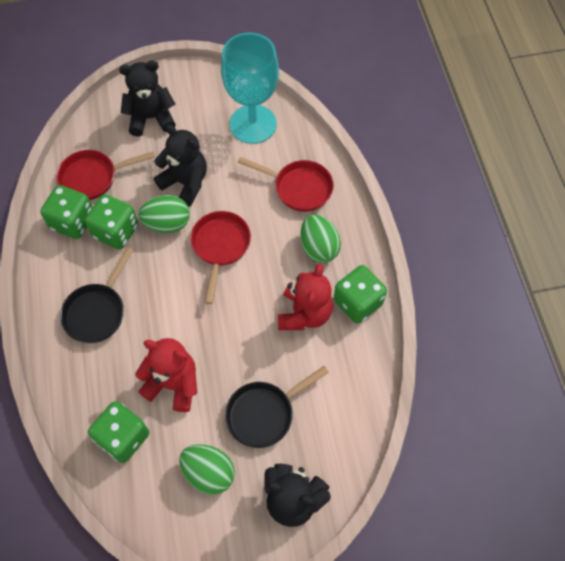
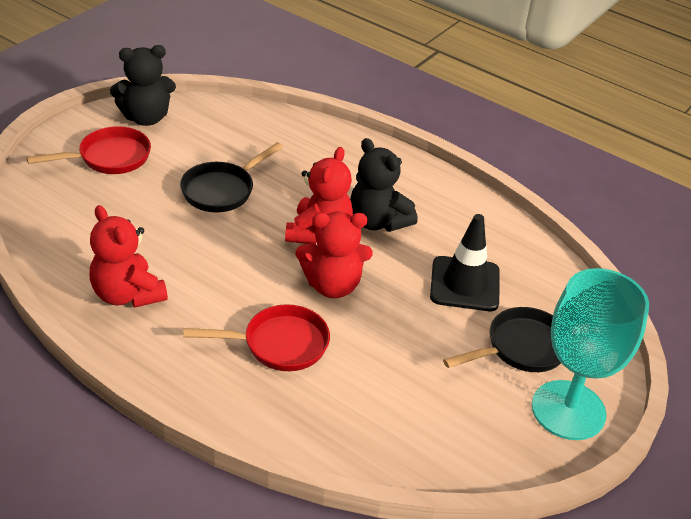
black teddy bear: 3 -> 2
black traffic cone: 0 -> 1
green dice: 4 -> 0
green egg: 3 -> 0
red pan: 3 -> 2
red teddy bear: 2 -> 3

